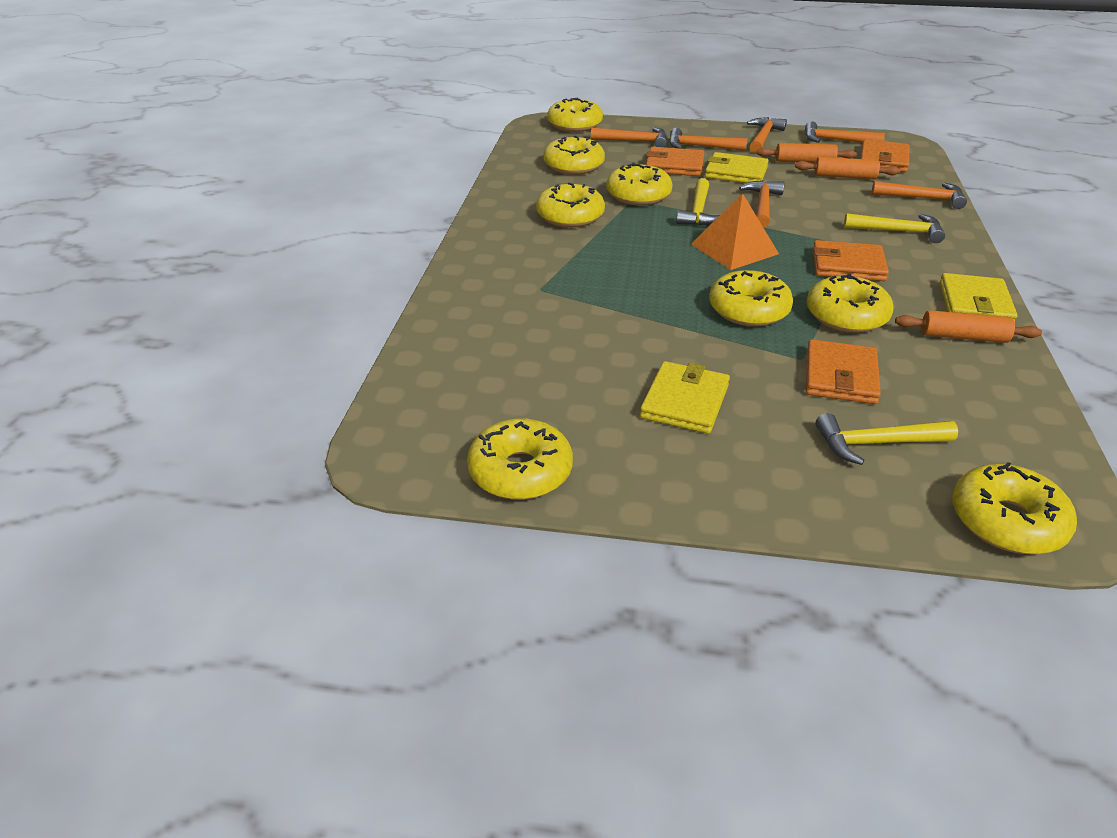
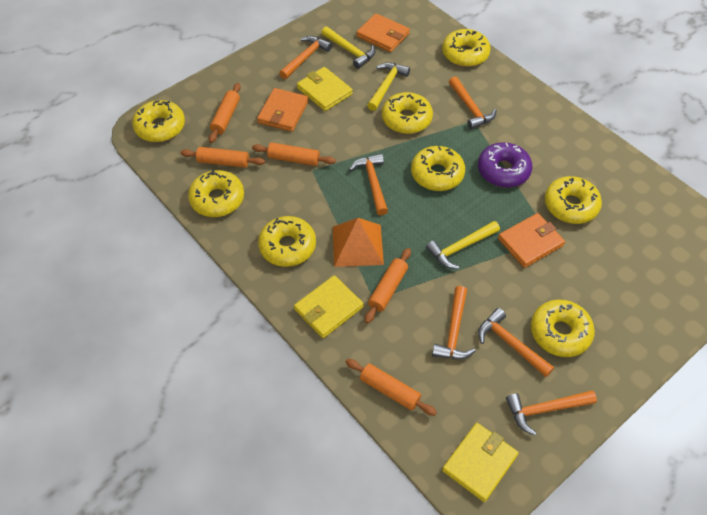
orange rolling pin: 3 -> 5
orange wallet: 4 -> 3
purple donut: 0 -> 1

